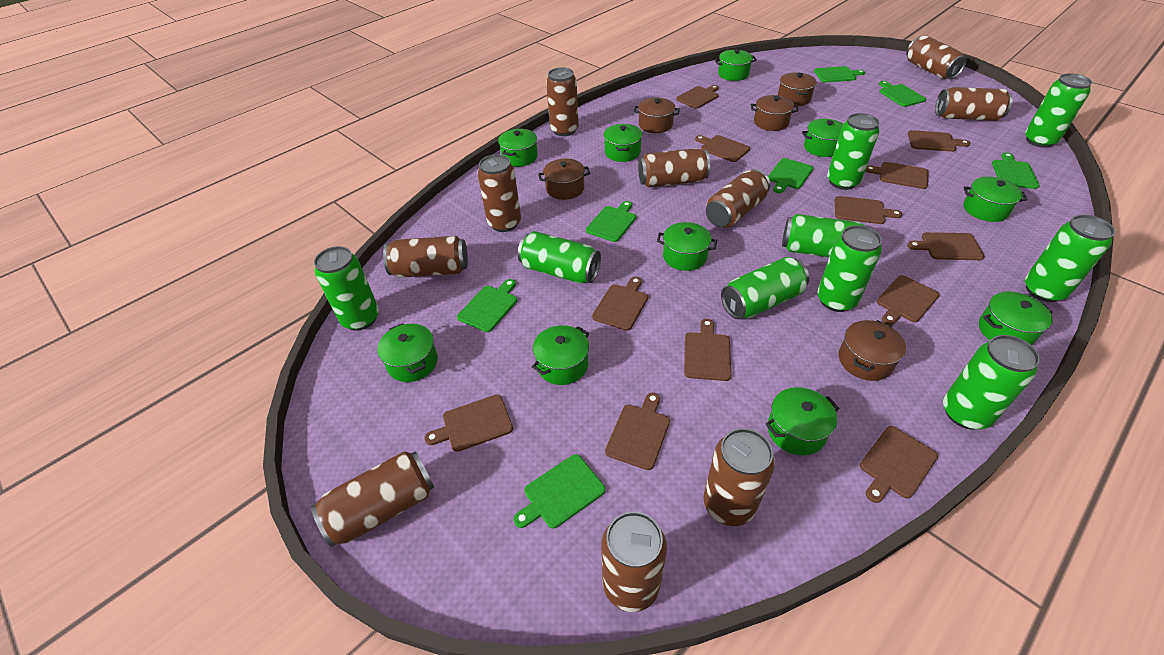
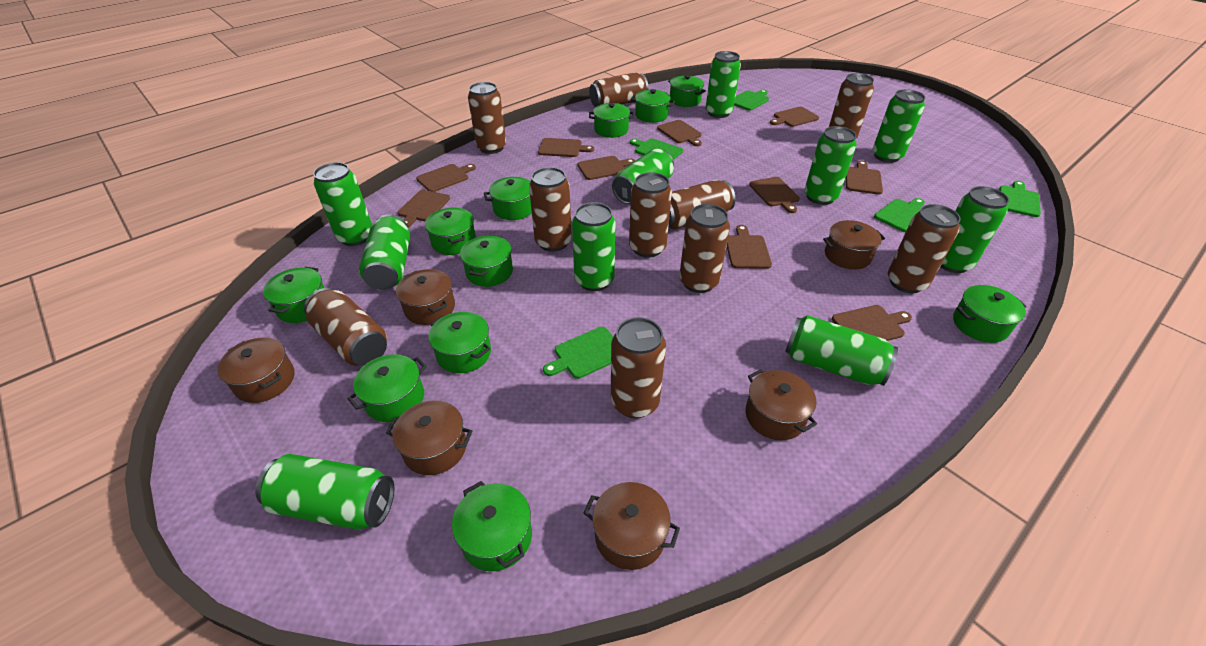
brown cutting board: 12 -> 10
brown pot: 5 -> 6
green can: 9 -> 10
green cutting board: 7 -> 5
green pot: 10 -> 11

